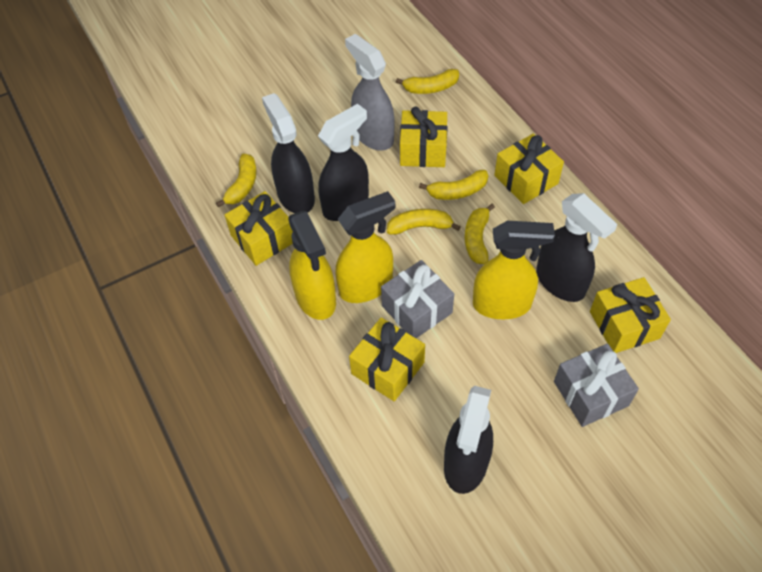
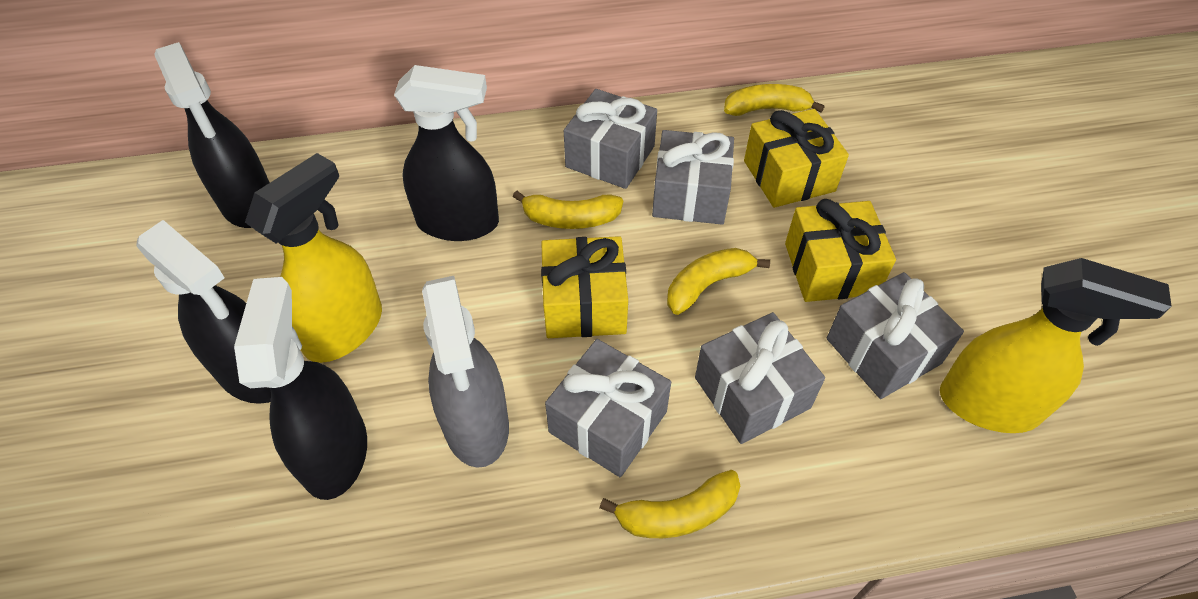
grey gift: 2 -> 5
yellow banana: 5 -> 4
yellow gift: 5 -> 3
yellow spray bottle: 3 -> 2

